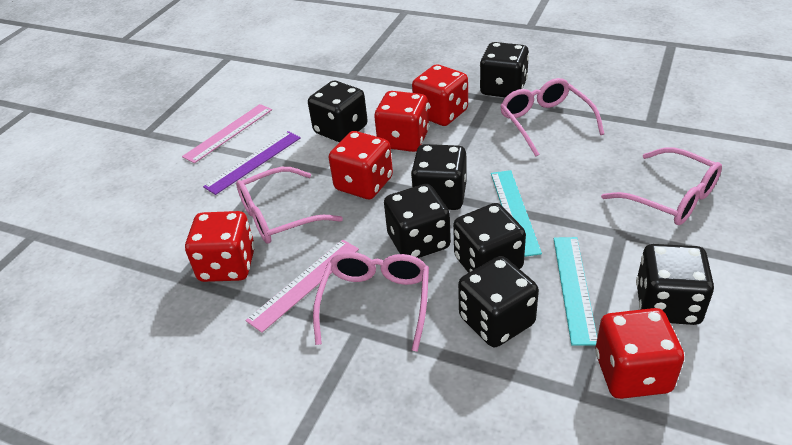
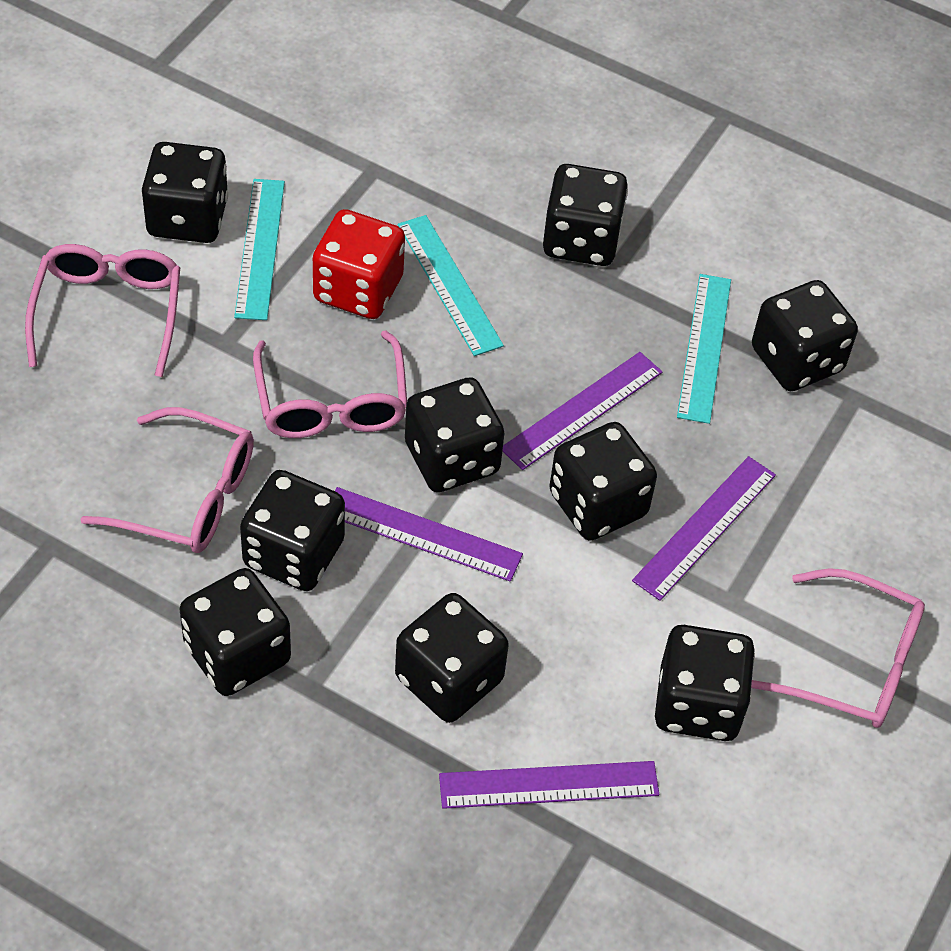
black dice: 7 -> 9
pink ruler: 2 -> 0
purple ruler: 1 -> 4
red dice: 5 -> 1
turquoise ruler: 2 -> 3

